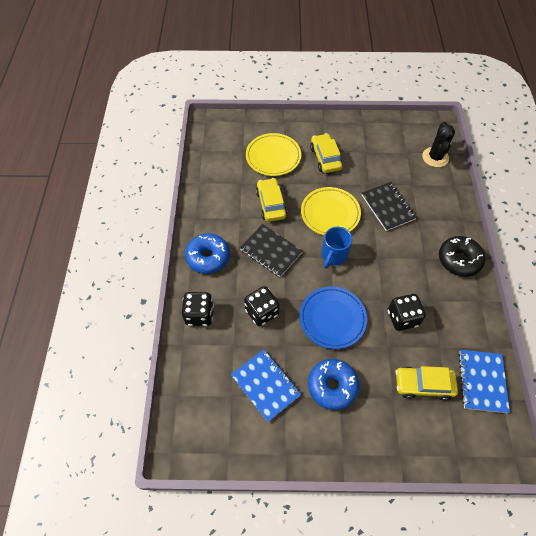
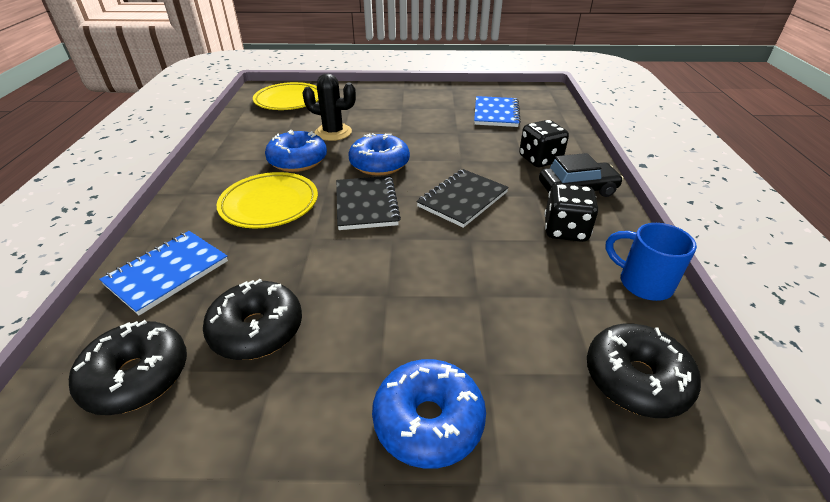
black car: 0 -> 1
black dice: 3 -> 2
black donut: 1 -> 3
blue donut: 2 -> 3
blue plate: 1 -> 0
yellow car: 3 -> 0

